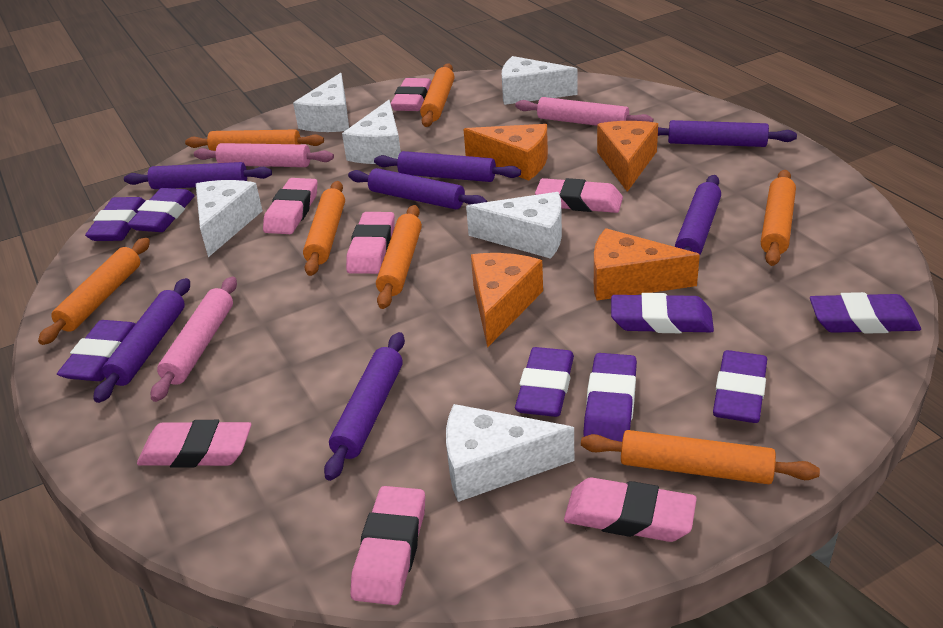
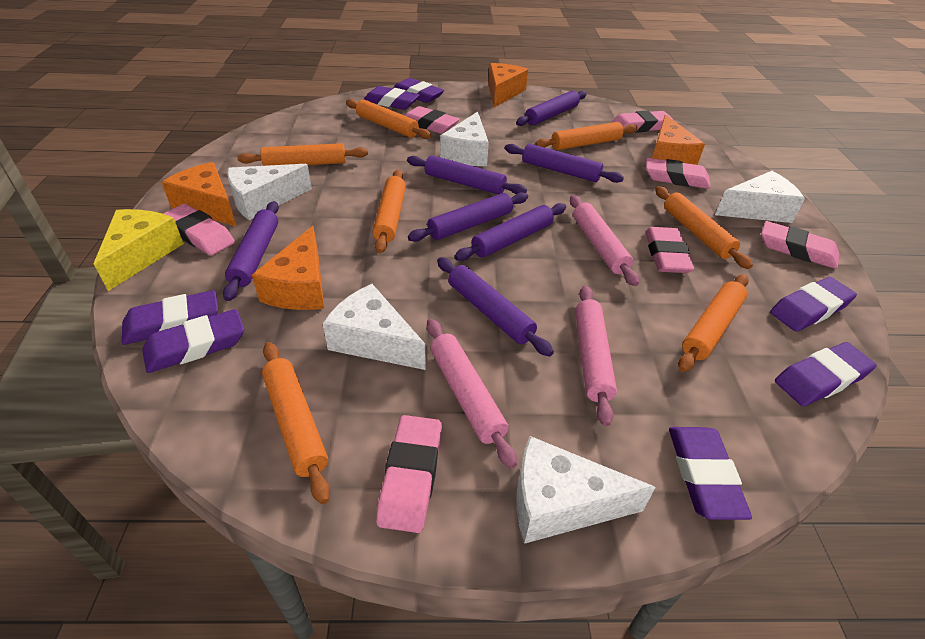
purple eraser: 8 -> 7
white cheese: 6 -> 5
yellow cheese: 0 -> 1

